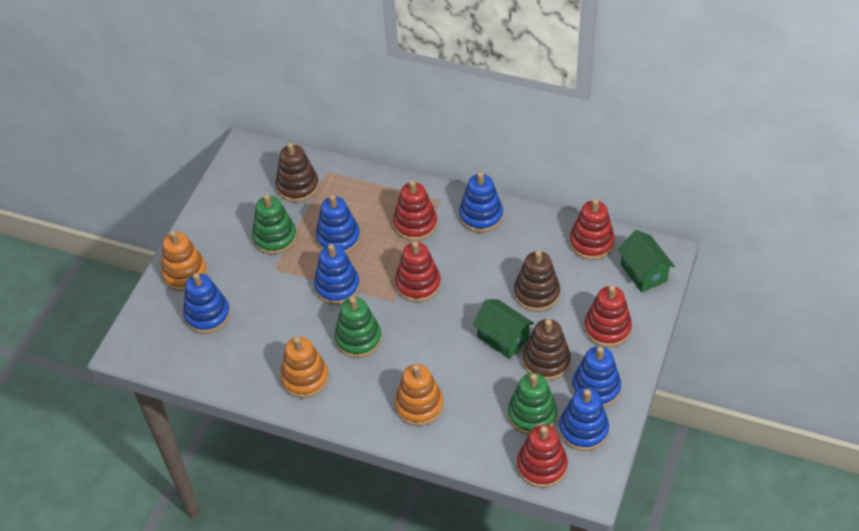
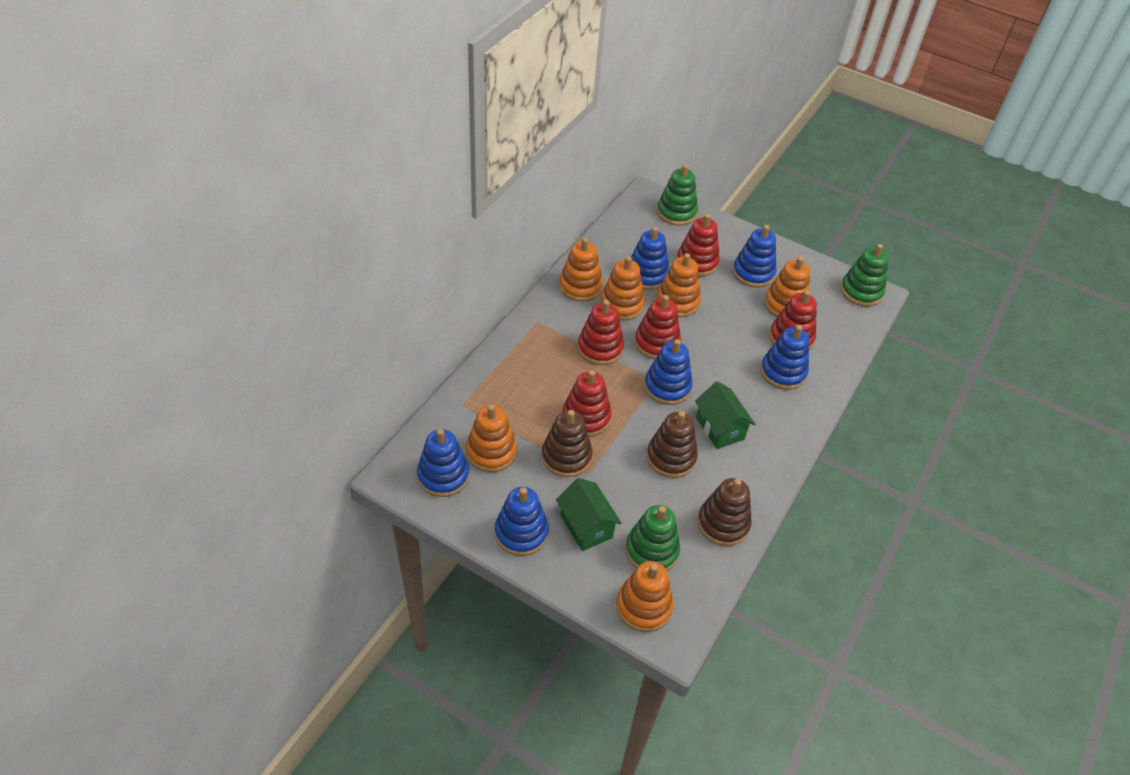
orange stacking toy: 3 -> 6

